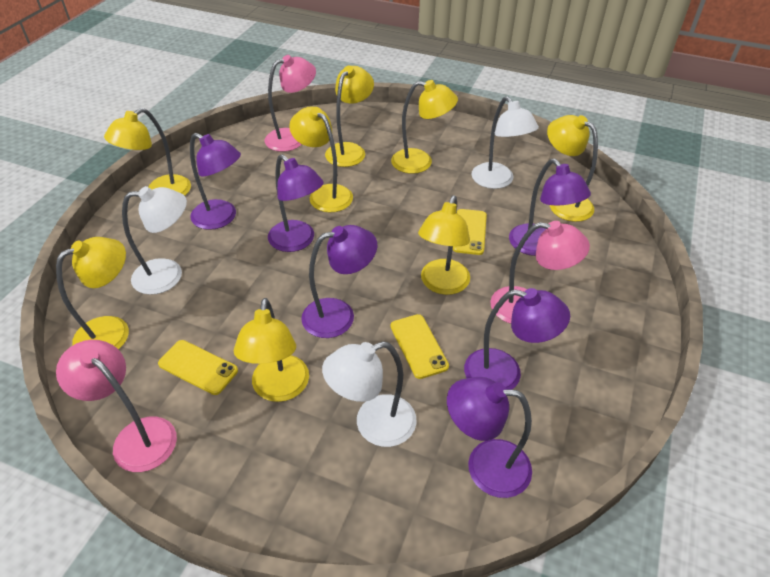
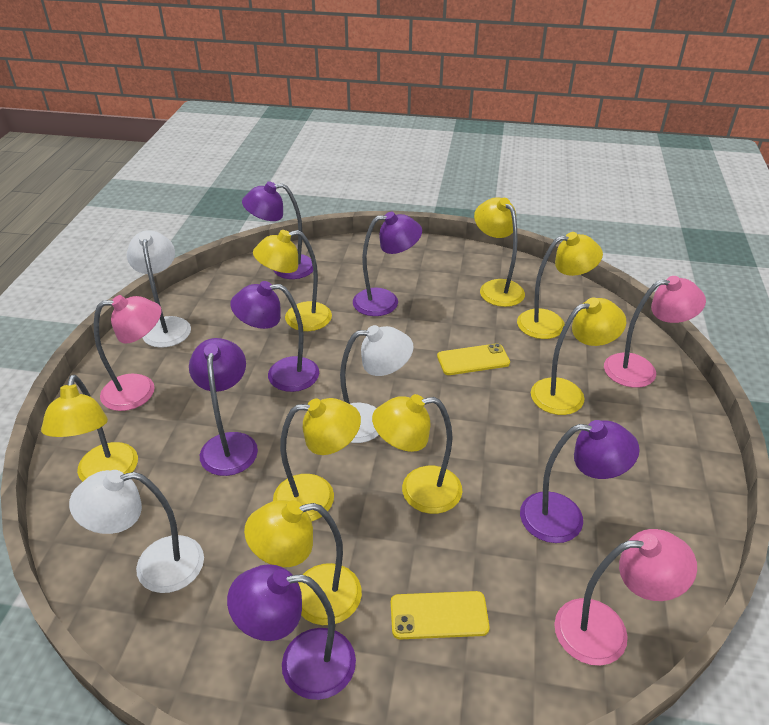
yellow phone: 3 -> 2

